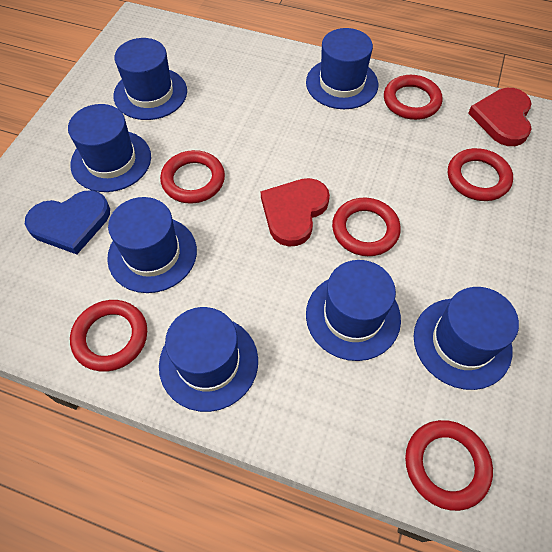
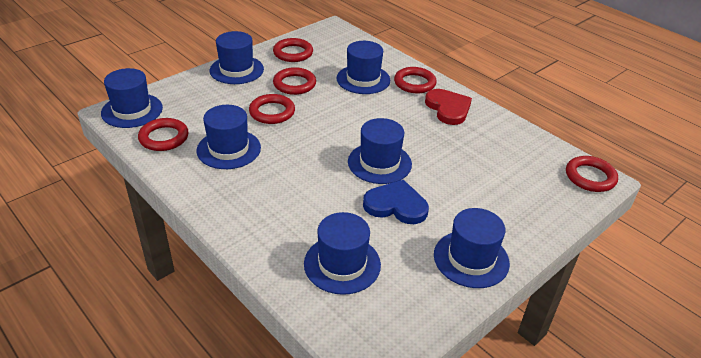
red heart: 2 -> 1

